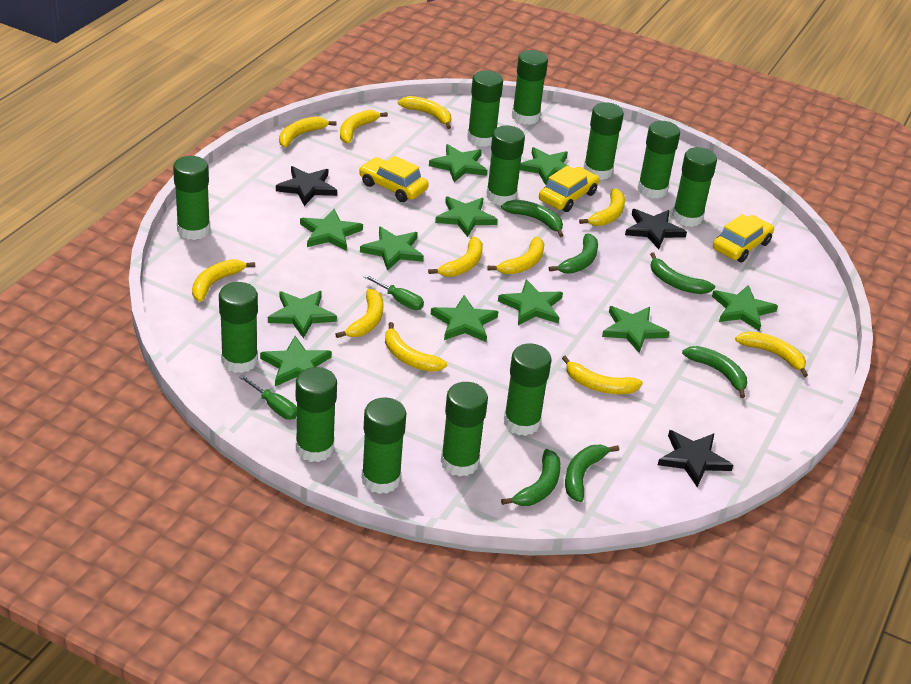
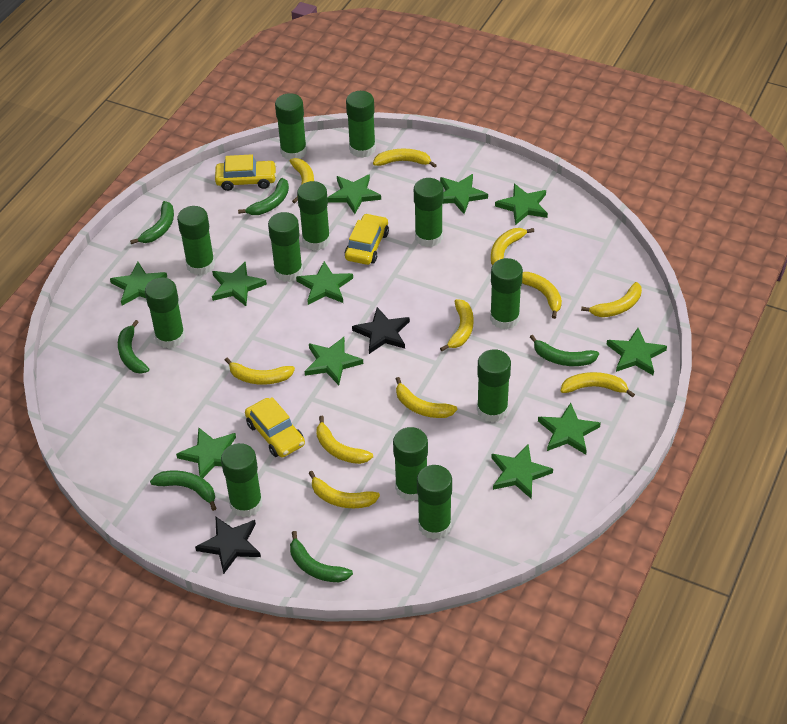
black star: 3 -> 2
green screwdriver: 2 -> 0

